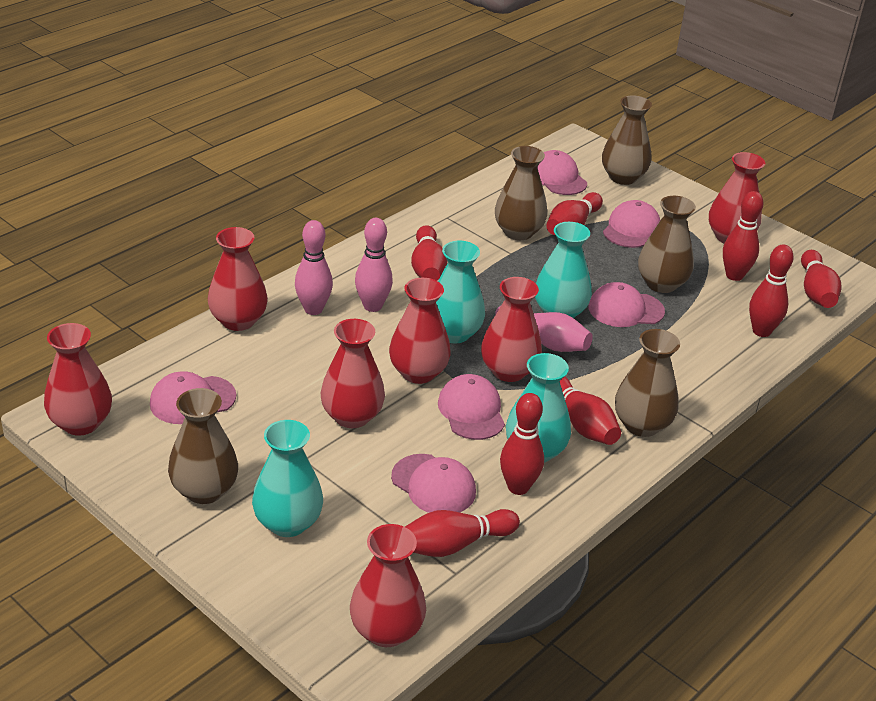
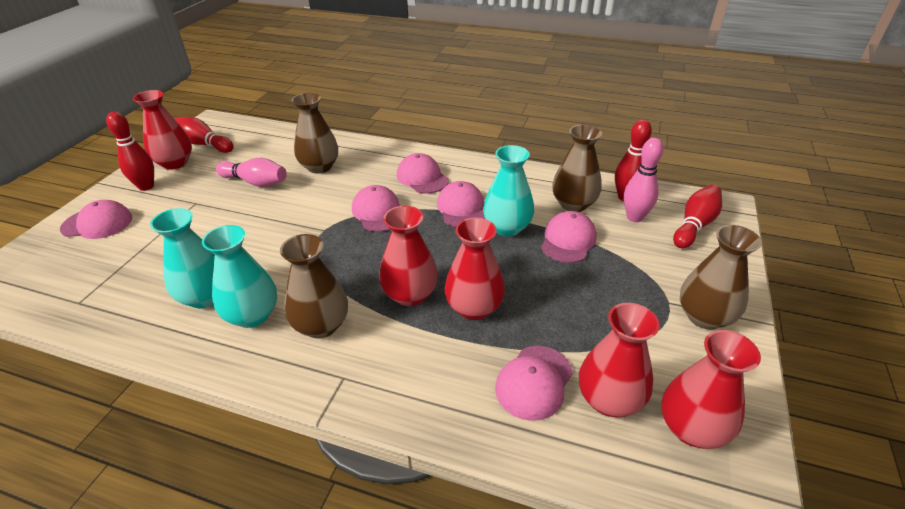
brown vase: 5 -> 4
pink bowling pin: 3 -> 2
red bowling pin: 8 -> 4
red vase: 7 -> 5
turquoise vase: 4 -> 3

